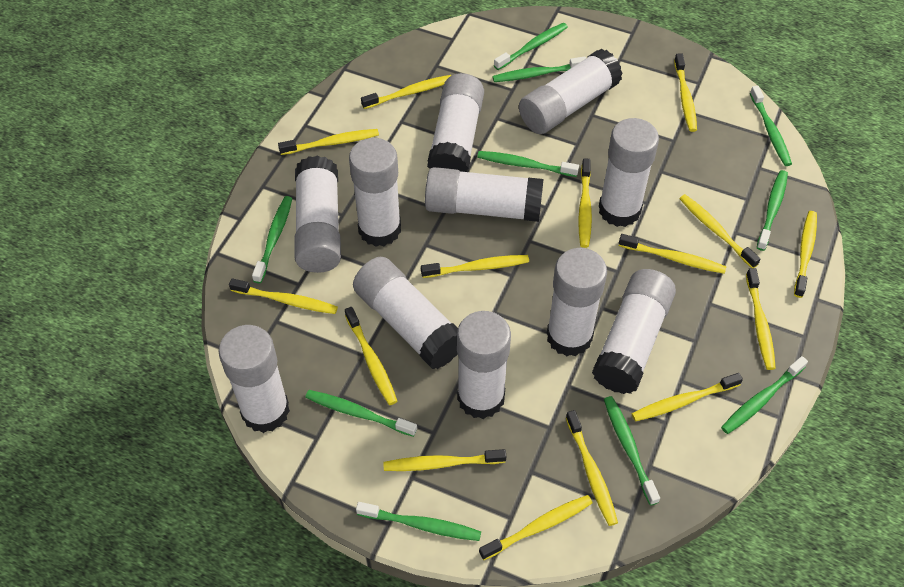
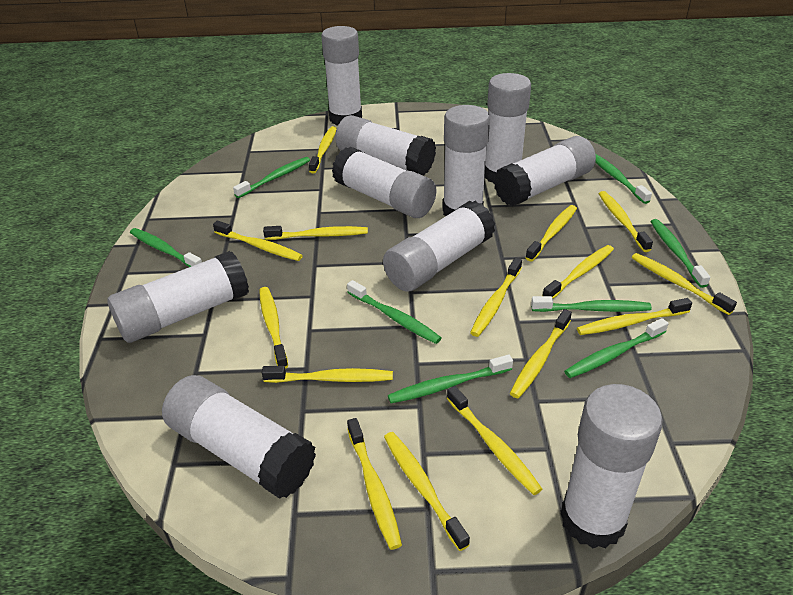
green toothbrush: 10 -> 8
white glue stick: 11 -> 10

